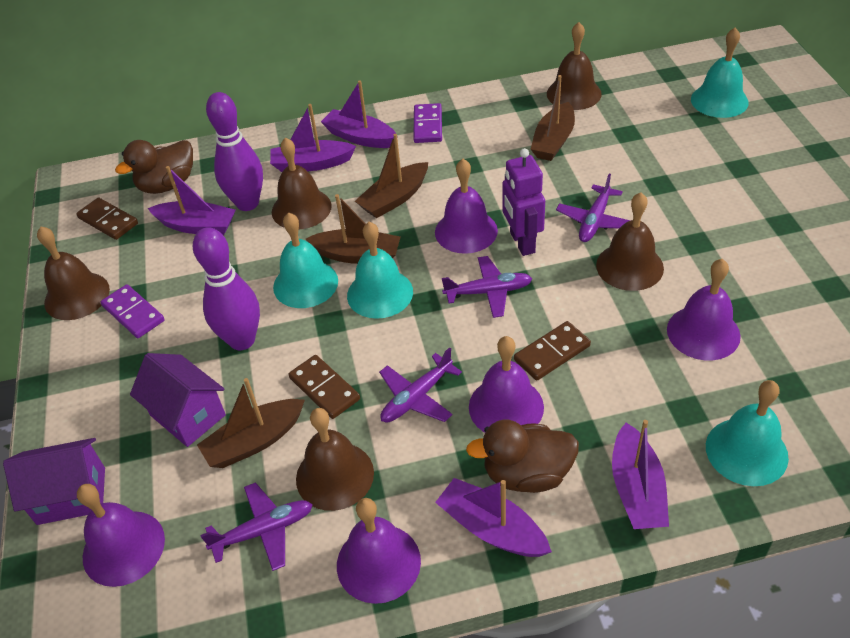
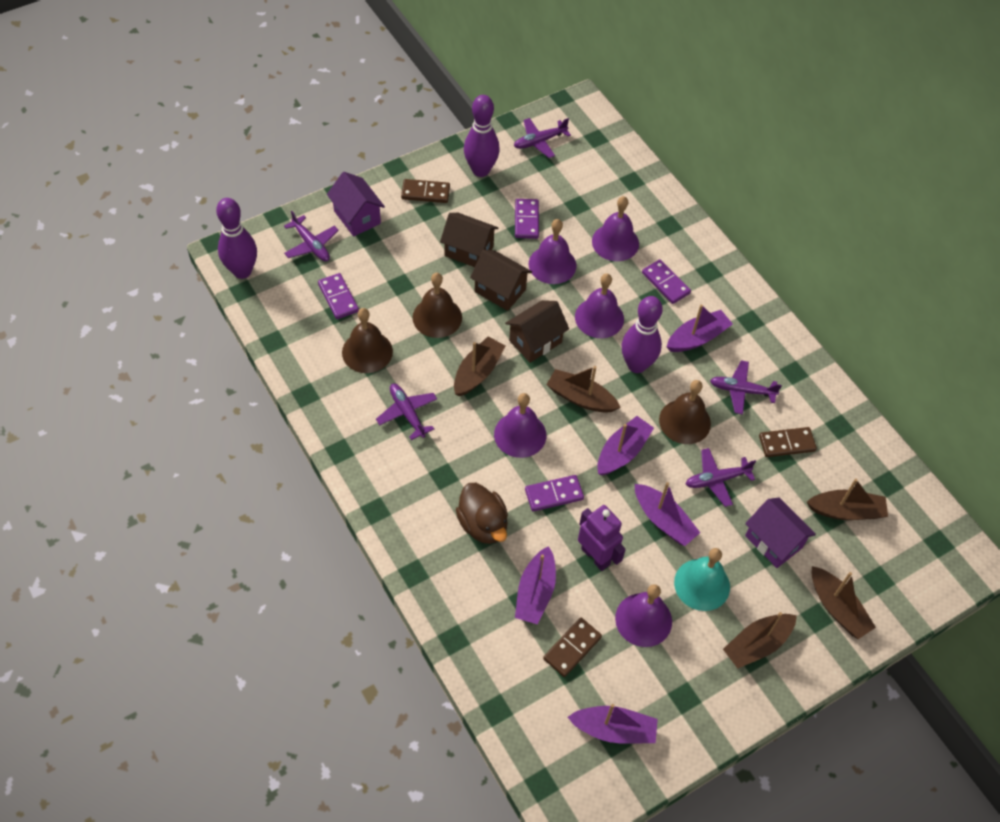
brown bell: 5 -> 3
brown boat: 4 -> 5
brown duck: 2 -> 1
brown house: 0 -> 3
purple bowling pin: 2 -> 3
purple domino: 2 -> 4
purple plane: 4 -> 5
turquoise bell: 4 -> 1

